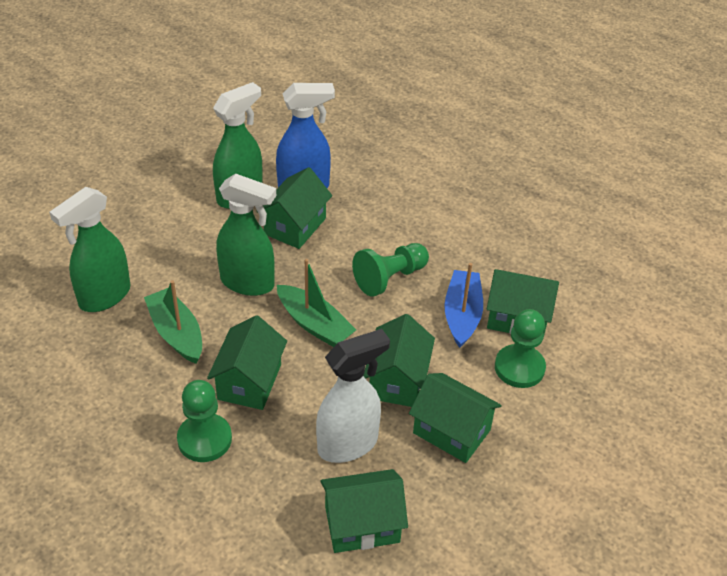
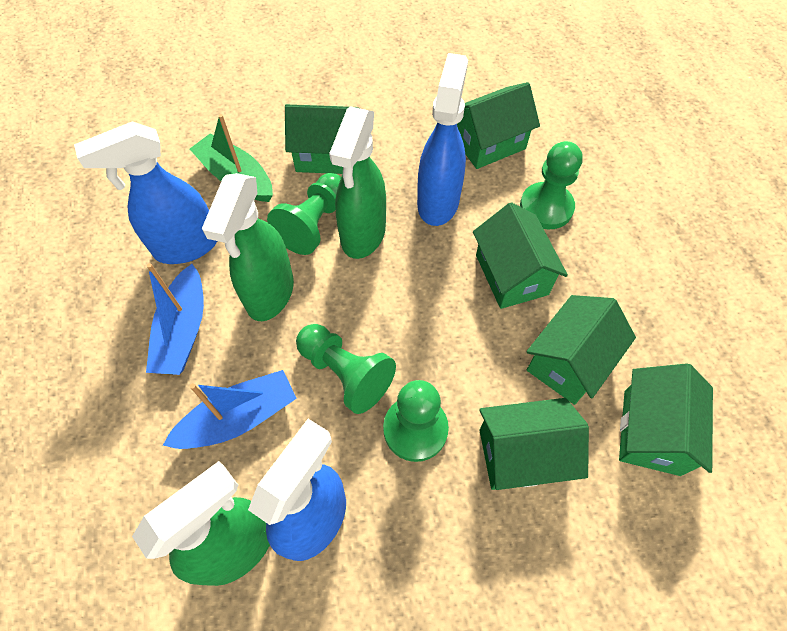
blue boat: 1 -> 2
blue spray bottle: 1 -> 3
green boat: 2 -> 1
green pawn: 3 -> 4
white spray bottle: 1 -> 0

